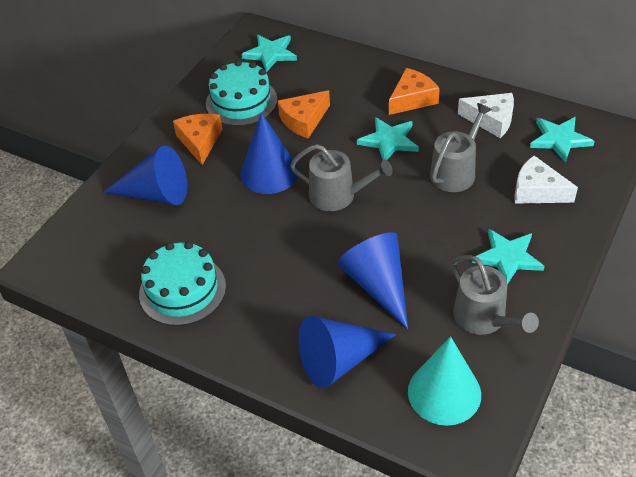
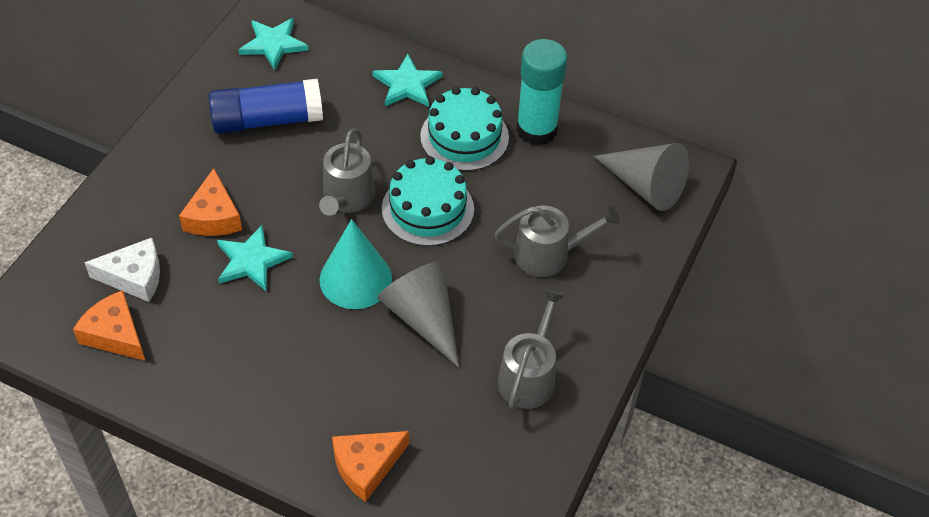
blue cone: 4 -> 0
blue glue stick: 0 -> 1
grey cone: 0 -> 2
turquoise glue stick: 0 -> 1
turquoise star: 4 -> 3
white cheese: 2 -> 1

